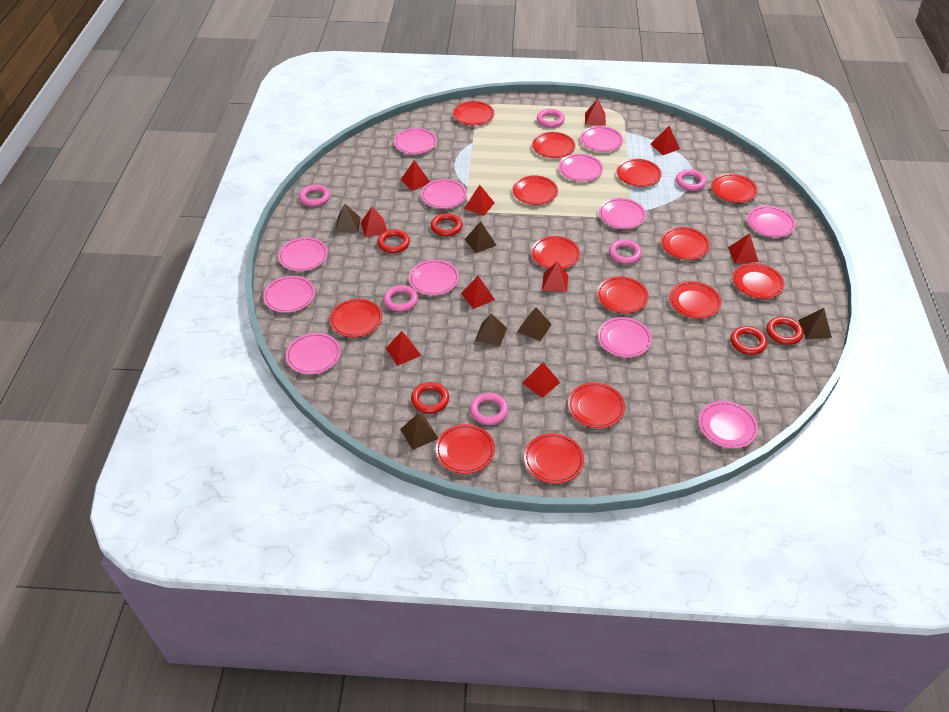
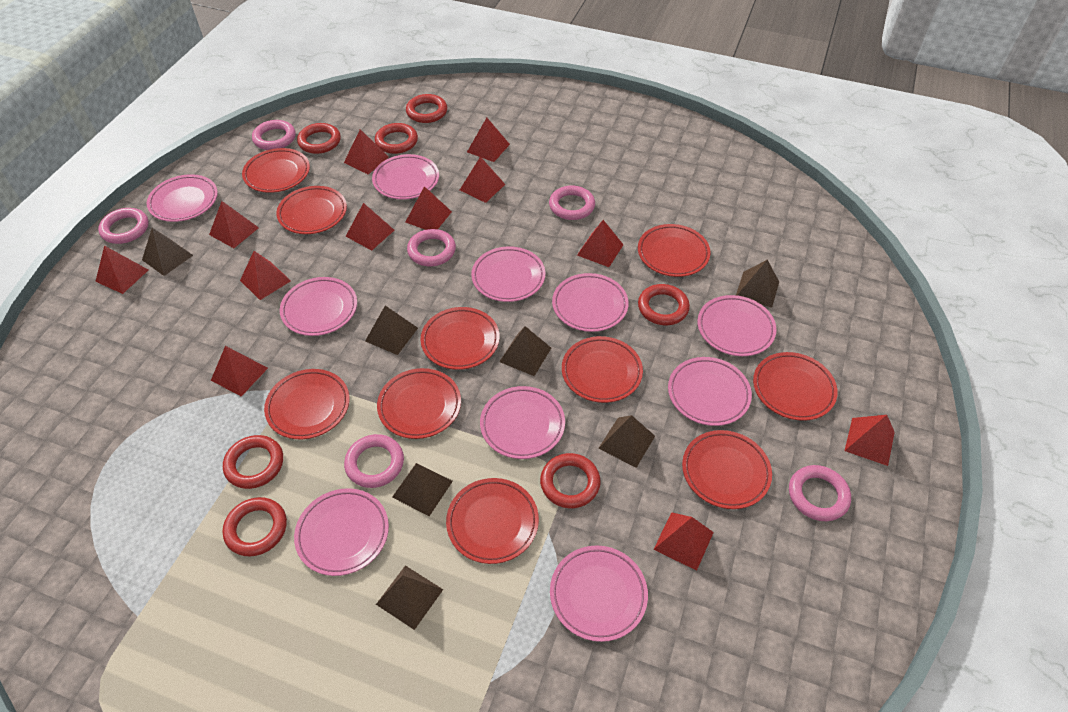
brown pyramid: 6 -> 7
pink plate: 12 -> 10
red plate: 14 -> 10
red pyramid: 10 -> 12
red ring: 5 -> 7

